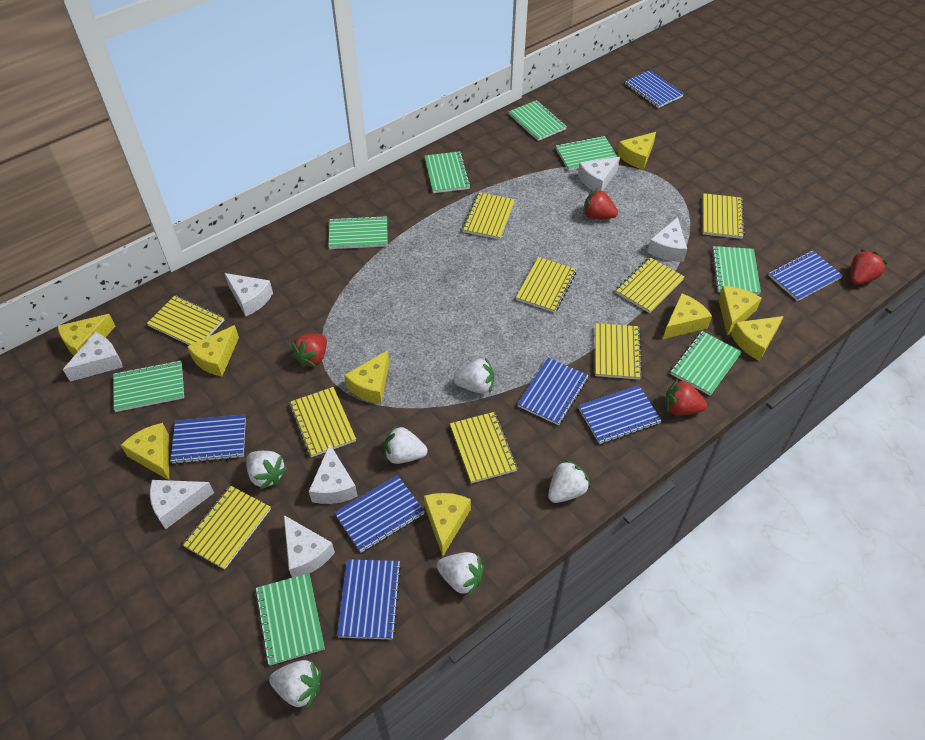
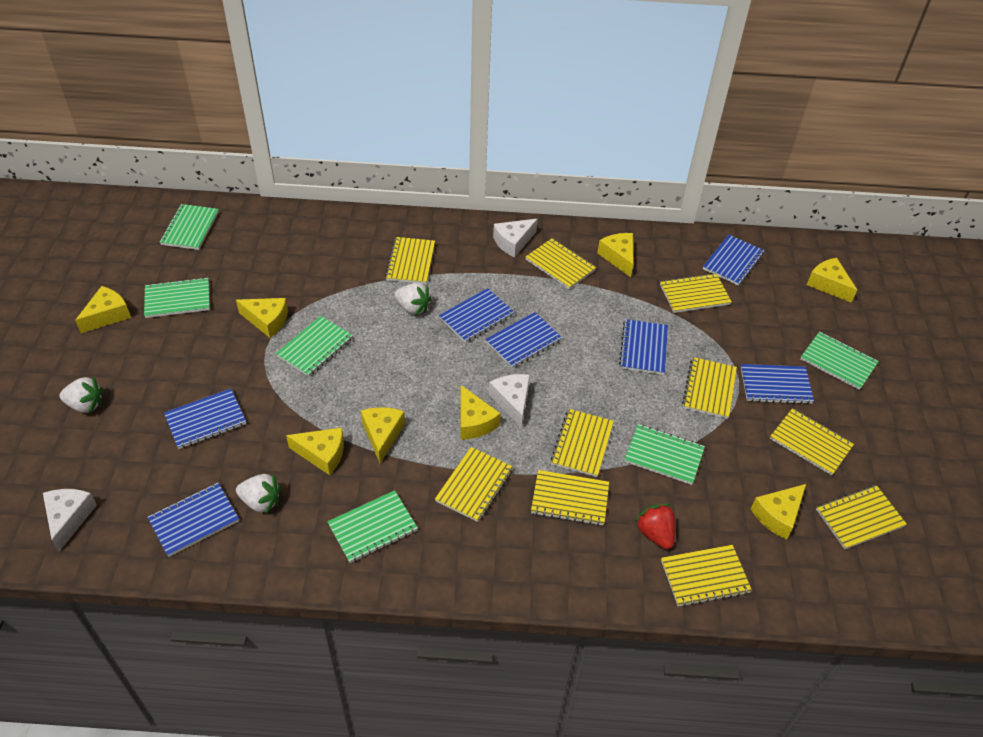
green notebook: 8 -> 6
red strawberry: 4 -> 1
white cheese: 7 -> 3
white strawberry: 6 -> 3
yellow cheese: 9 -> 8
yellow notebook: 9 -> 10

